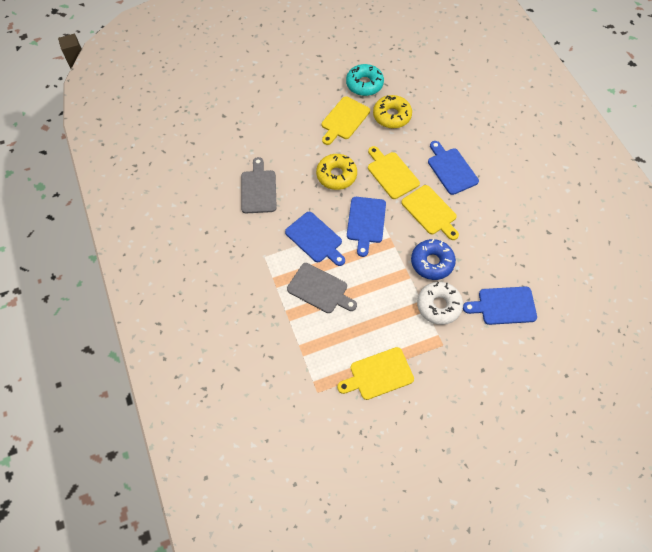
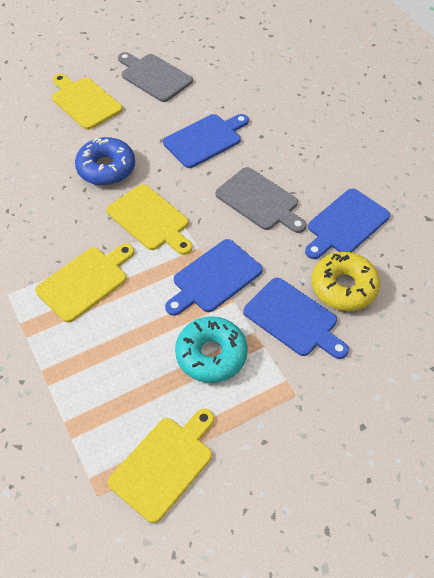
white donut: 1 -> 0
yellow donut: 2 -> 1

